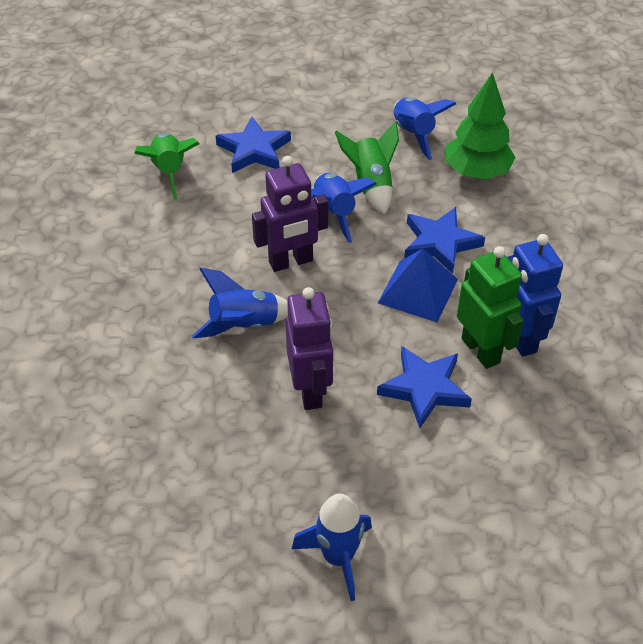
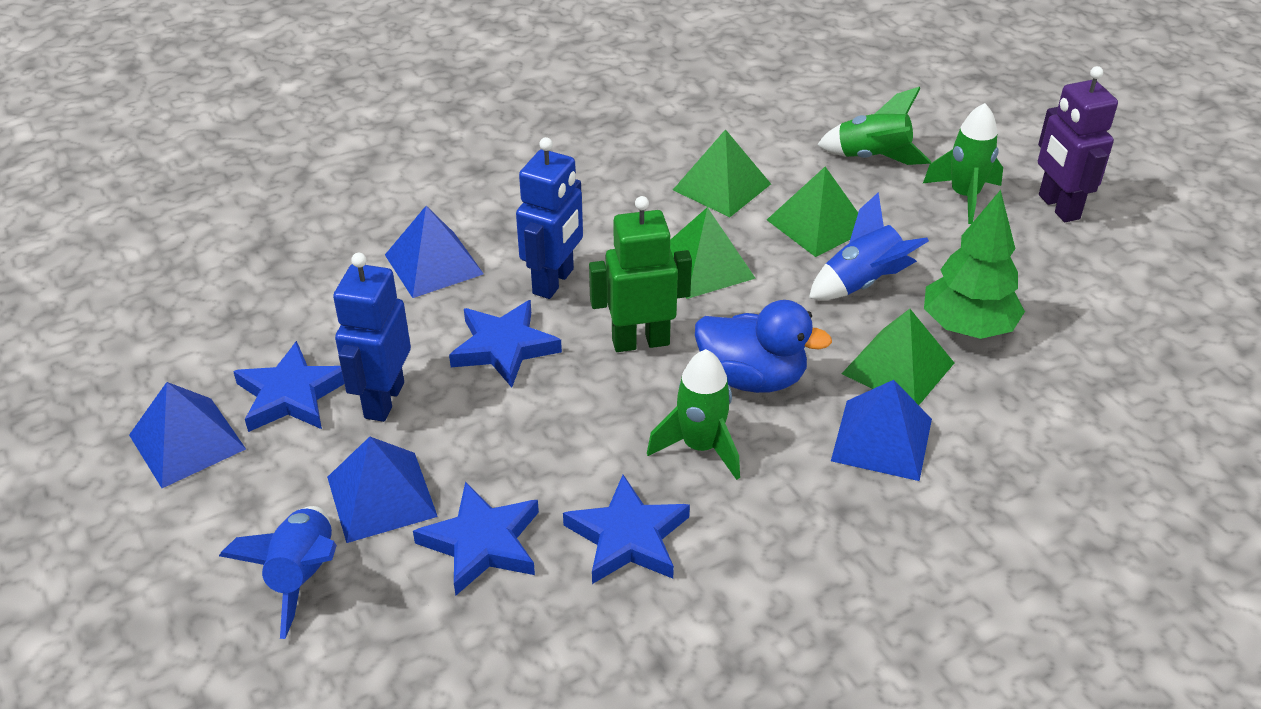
blue duck: 0 -> 1
blue pyramid: 1 -> 4
blue robot: 1 -> 2
blue rocket: 4 -> 2
blue star: 3 -> 4
green pyramid: 0 -> 4
green rocket: 2 -> 3
purple robot: 2 -> 1

